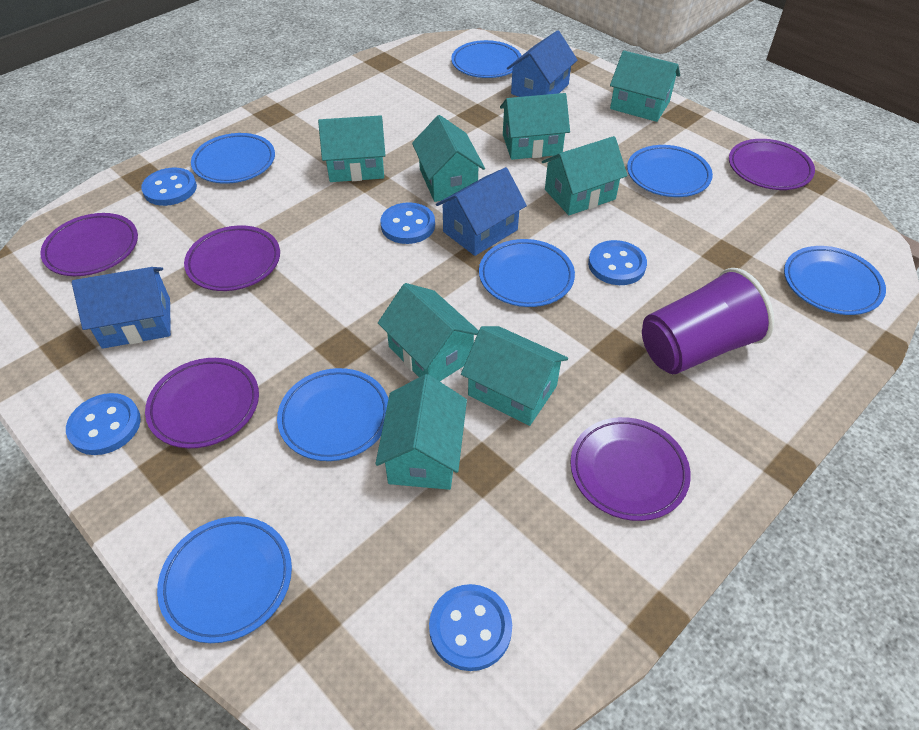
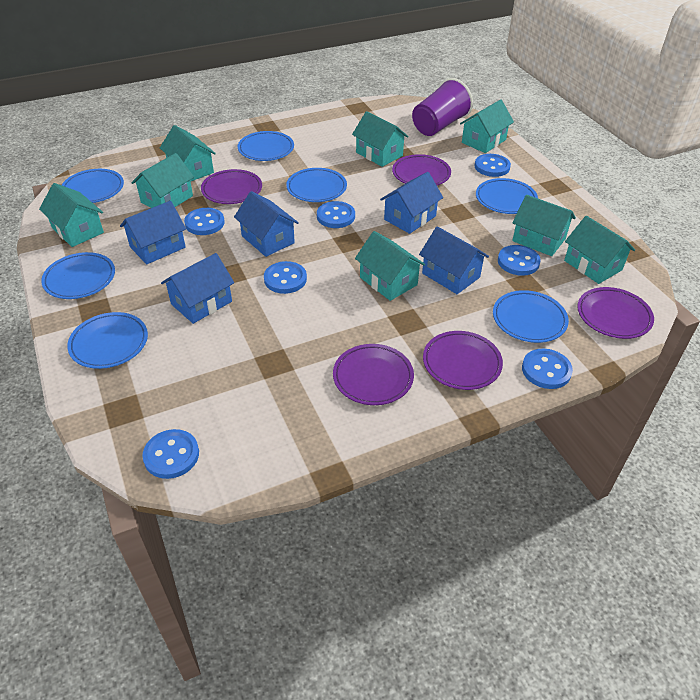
blue button: 5 -> 7
blue house: 3 -> 5

